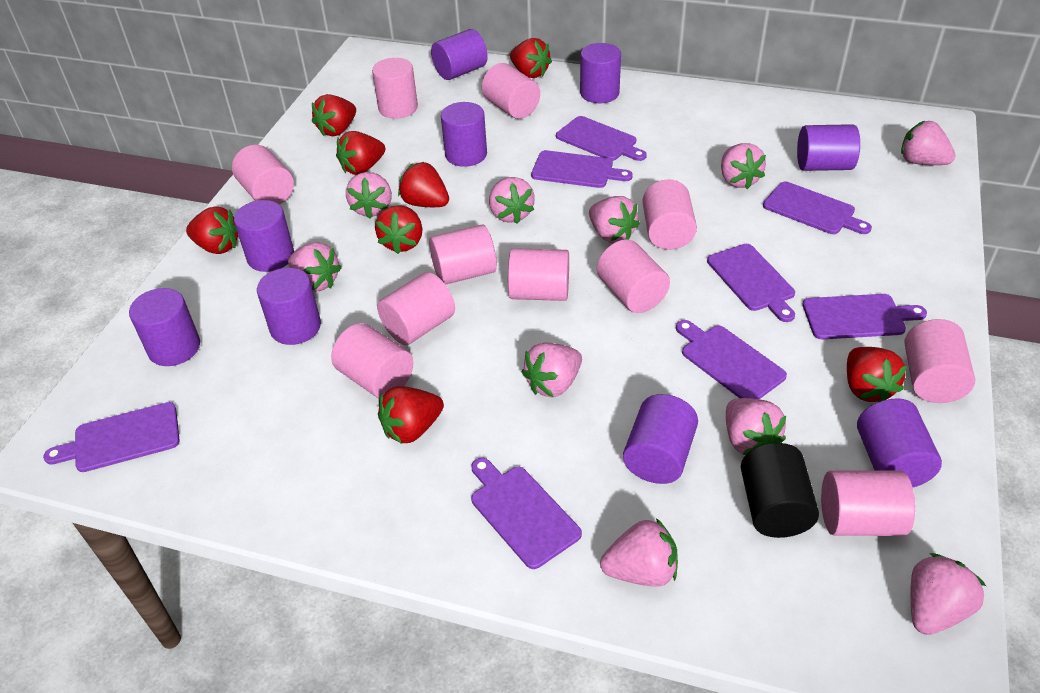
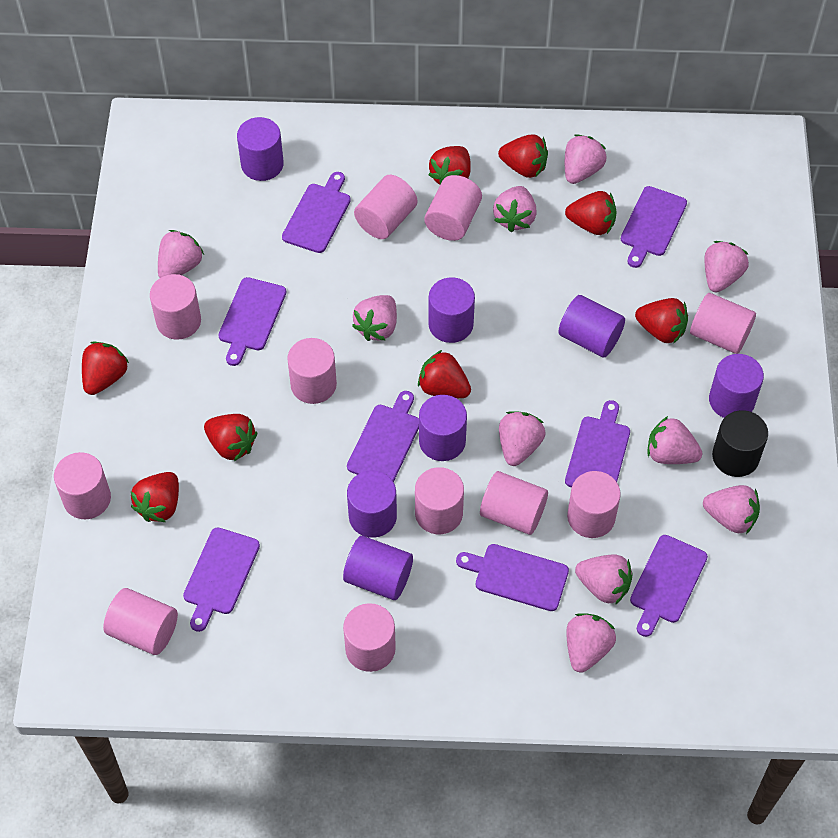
purple cylinder: 9 -> 7

